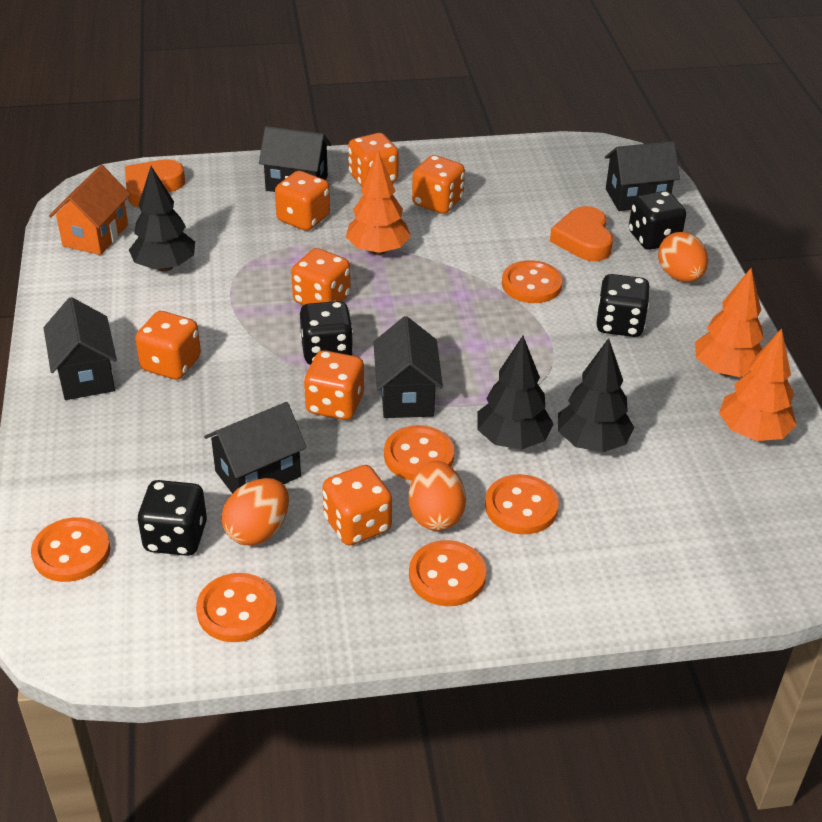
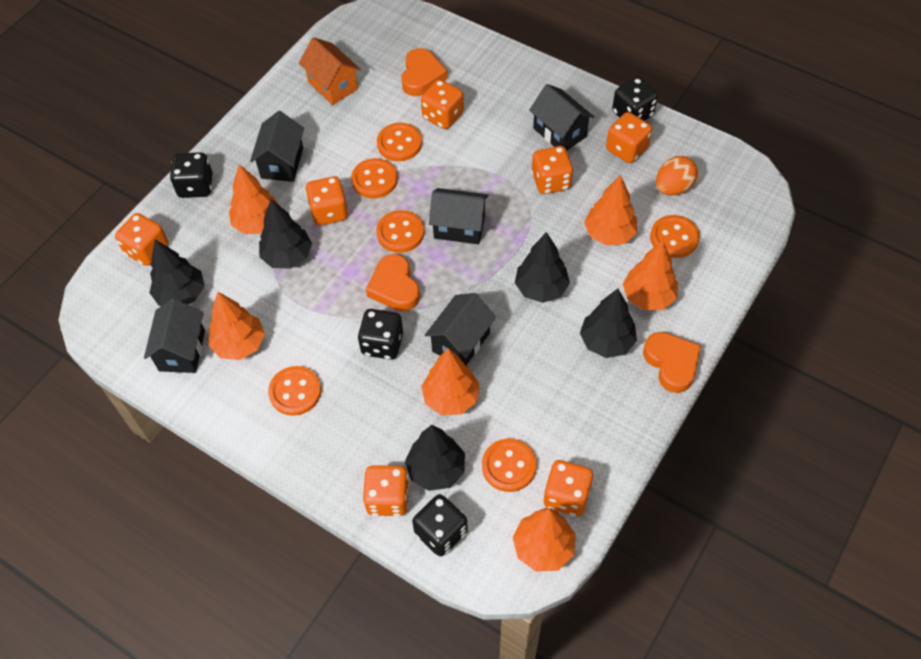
black tree: 3 -> 5
orange egg: 3 -> 1
orange heart: 2 -> 3
orange tree: 3 -> 6

